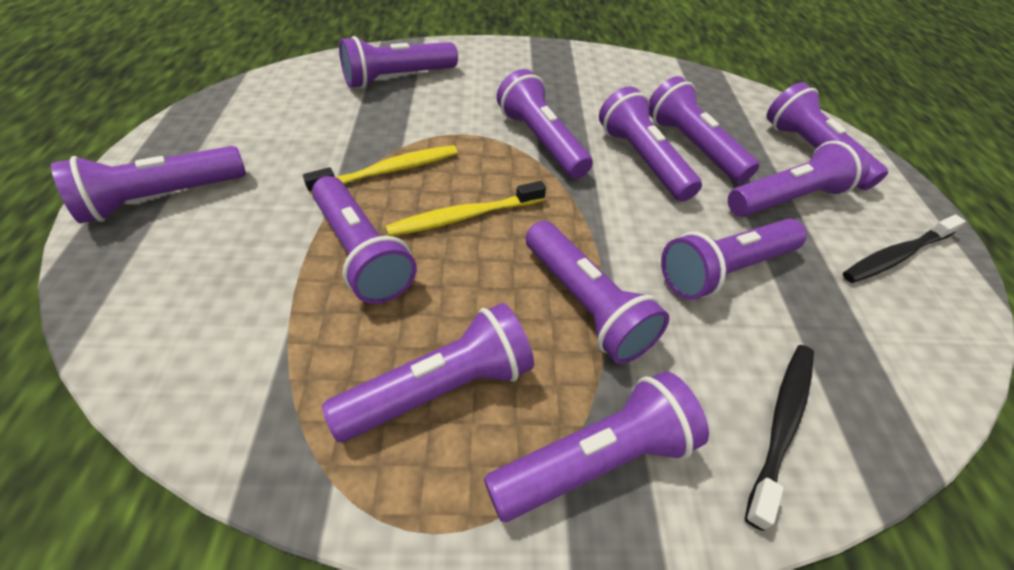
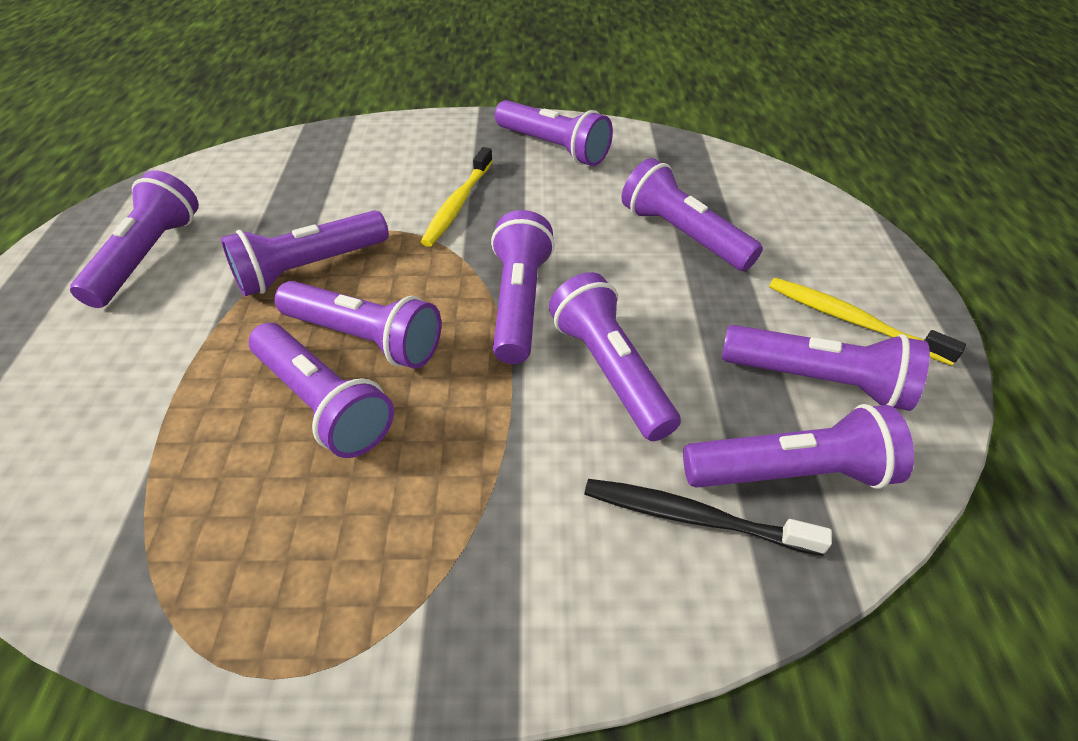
black toothbrush: 2 -> 1
purple flashlight: 12 -> 10

